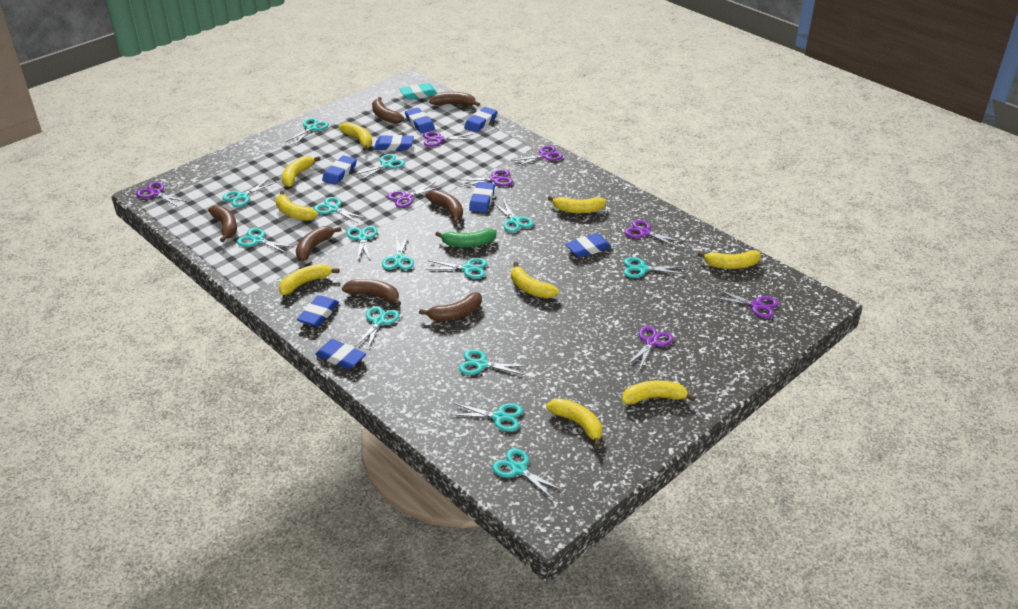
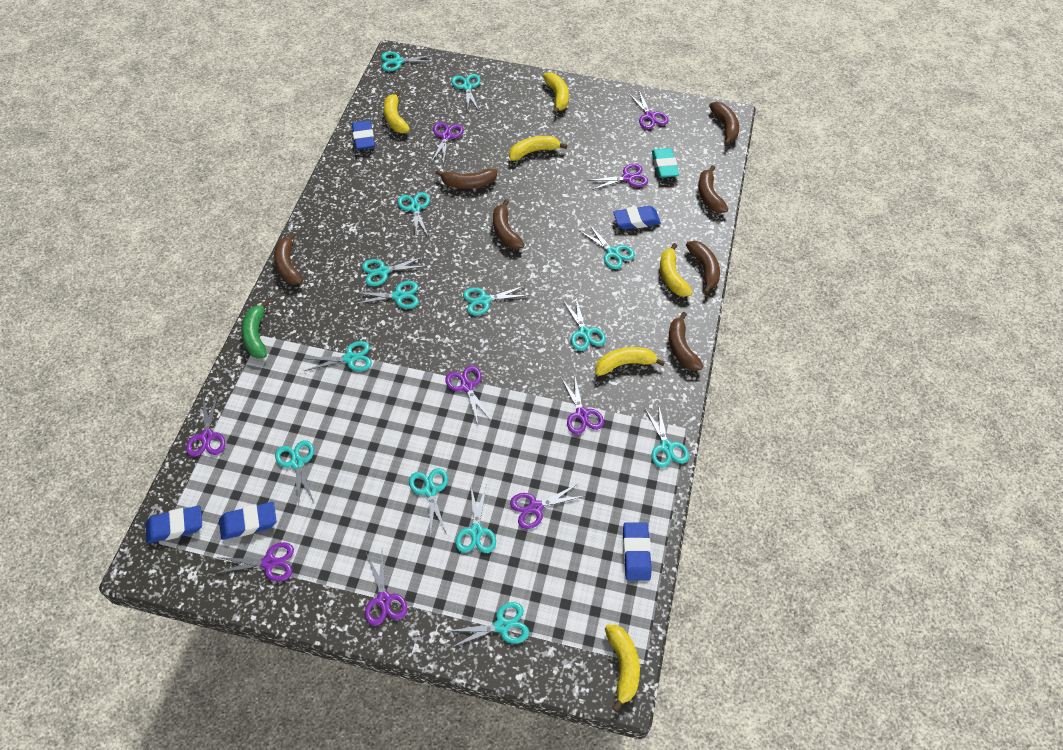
blue eraser: 8 -> 5
purple scissors: 8 -> 9
yellow banana: 9 -> 6

